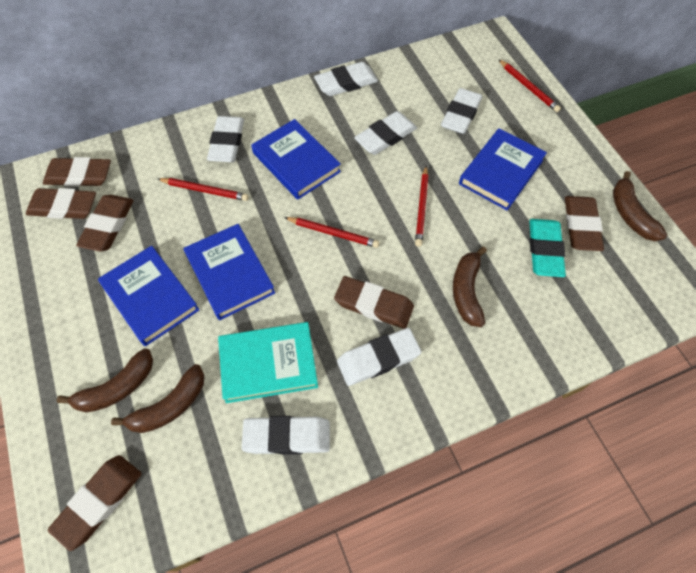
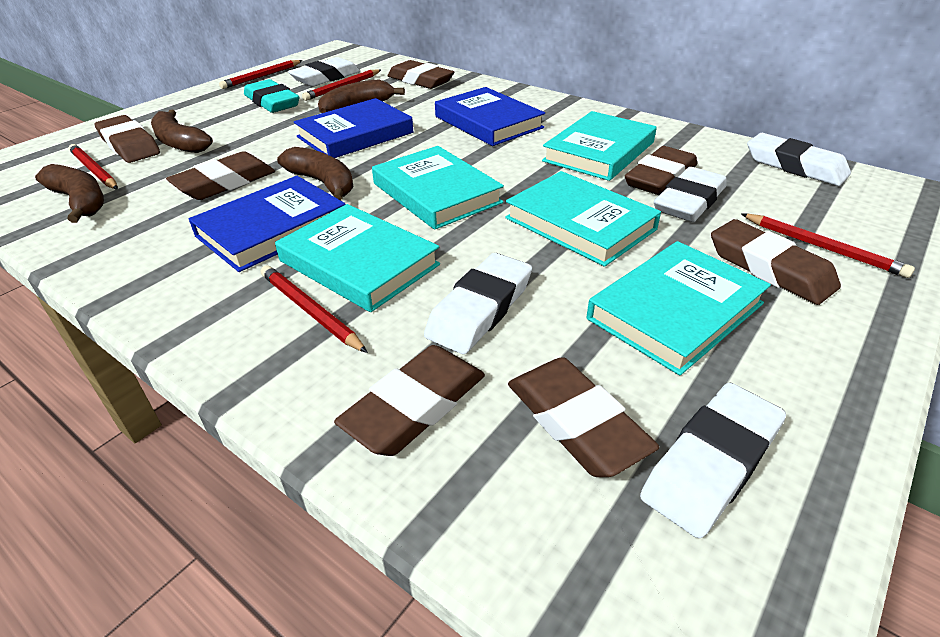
blue book: 4 -> 3
brown eraser: 6 -> 7
red pencil: 4 -> 5
turquoise book: 1 -> 5
white eraser: 6 -> 5

